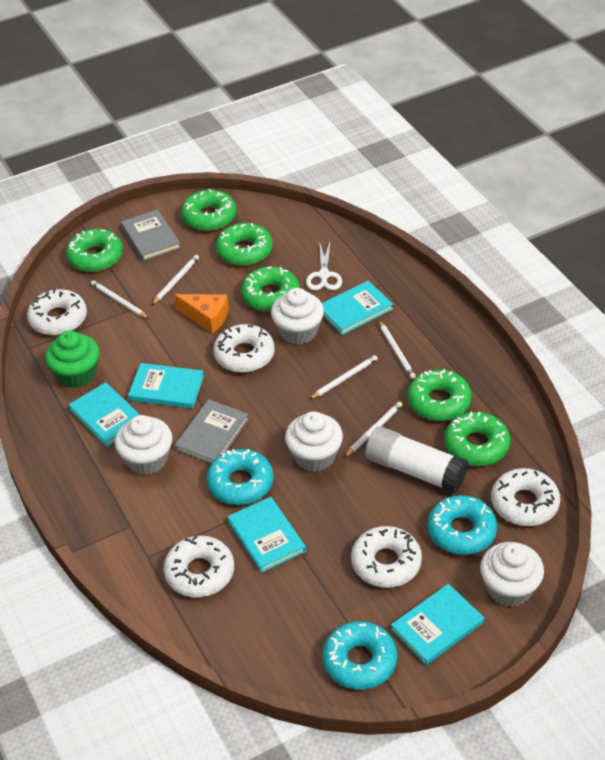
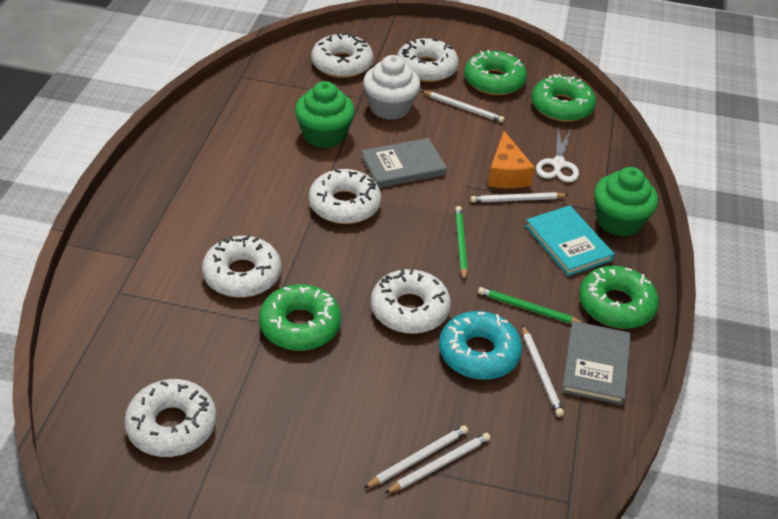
green cupcake: 1 -> 2
green donut: 6 -> 4
green pencil: 0 -> 2
turquoise book: 5 -> 1
turquoise donut: 3 -> 1
white cupcake: 4 -> 1
white donut: 5 -> 6
white glue stick: 1 -> 0

